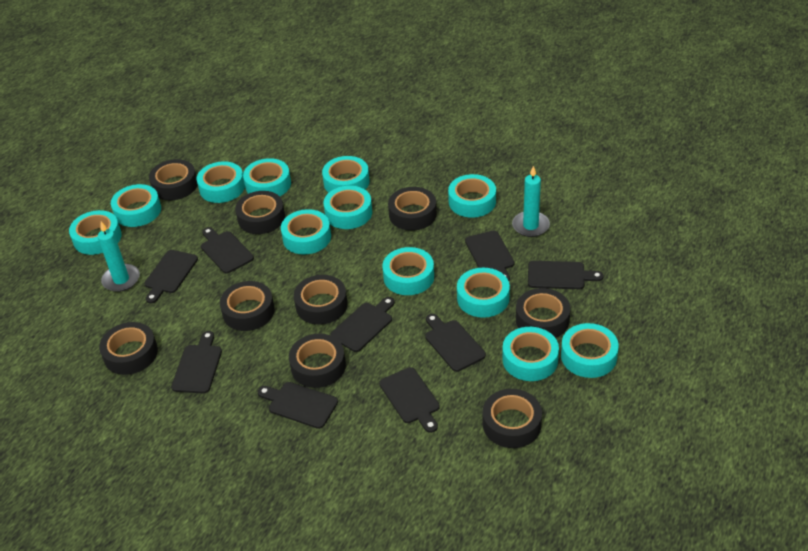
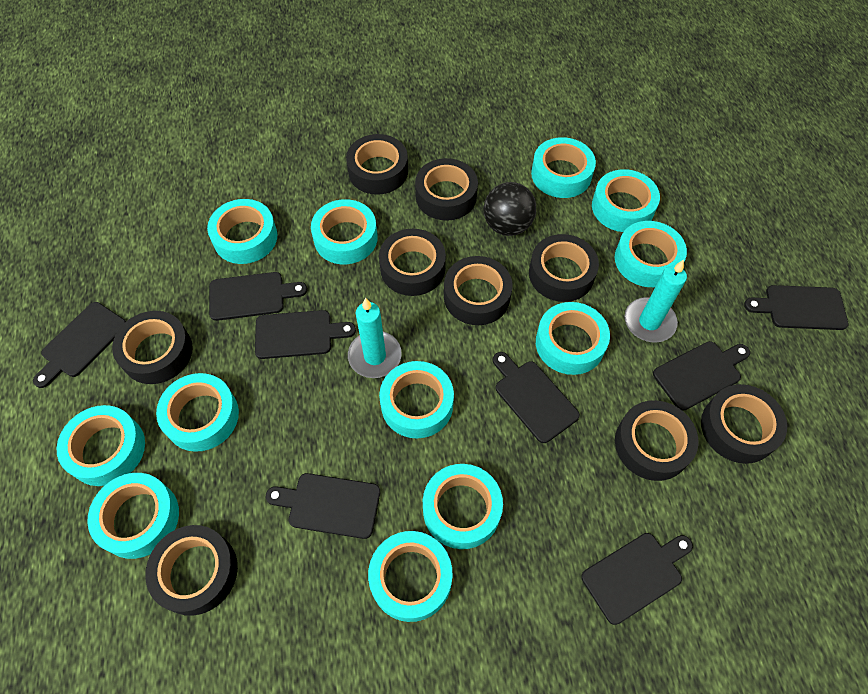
black ball: 0 -> 1
black cutting board: 9 -> 8

